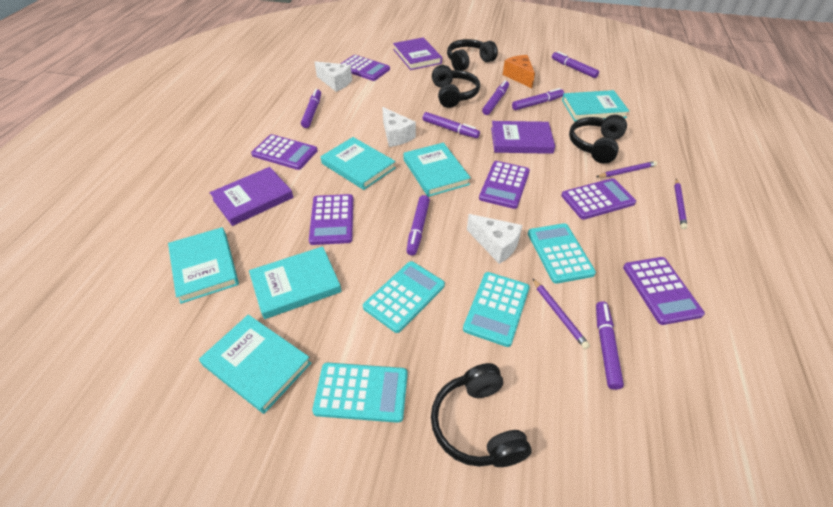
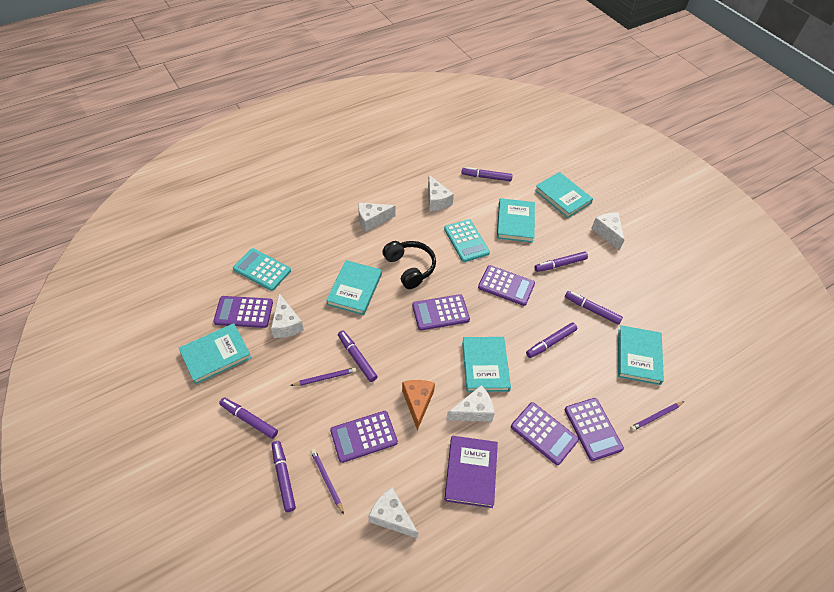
black headphones: 4 -> 1
purple book: 3 -> 1
turquoise calculator: 4 -> 2
white cheese: 3 -> 6

